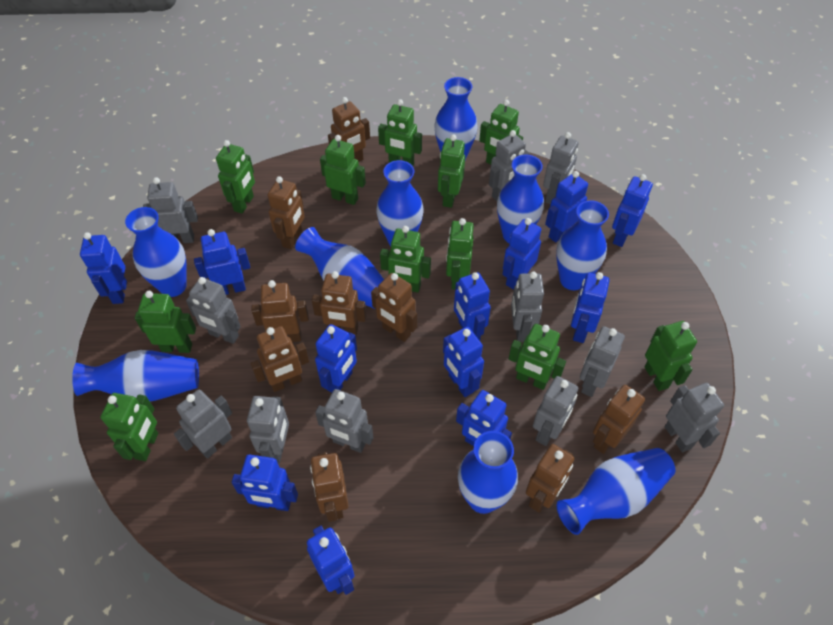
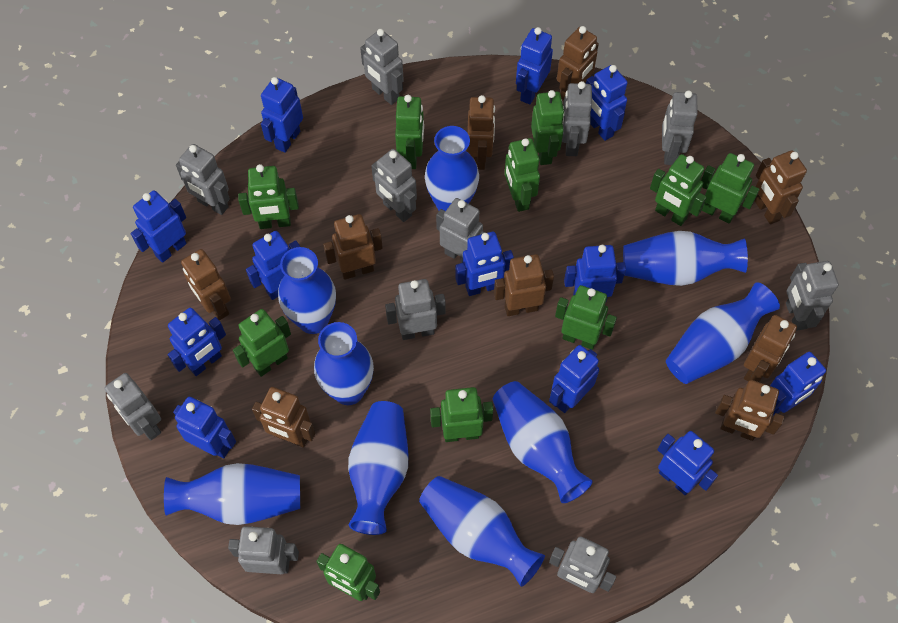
green robot: 11 -> 10

